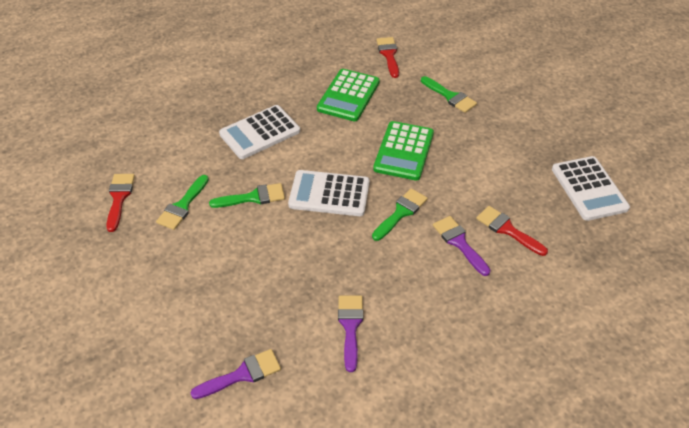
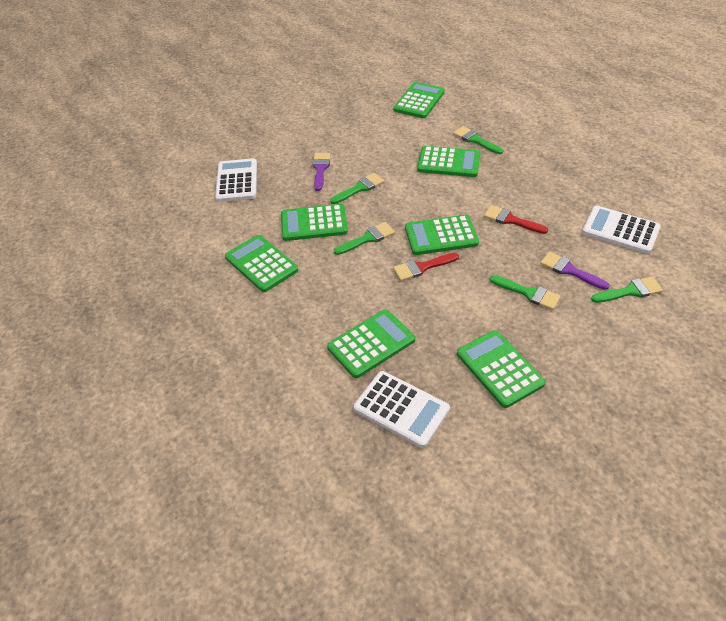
green brush: 4 -> 5
green calculator: 2 -> 7
purple brush: 3 -> 2
red brush: 3 -> 2

